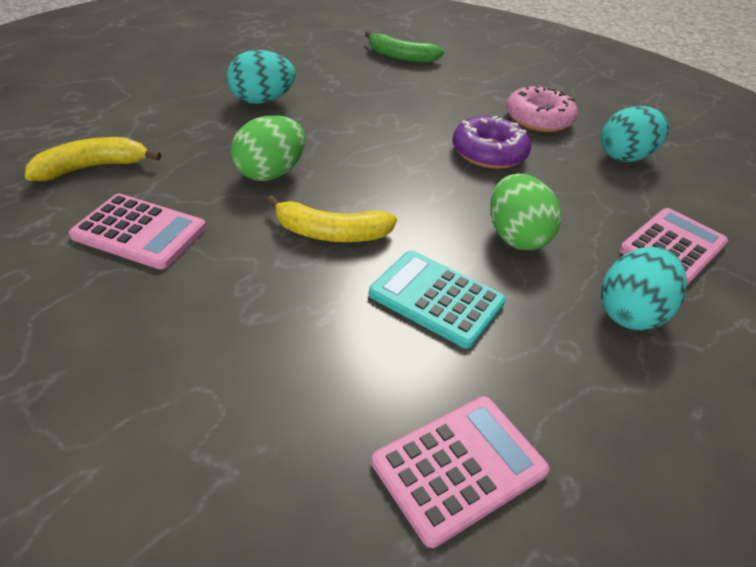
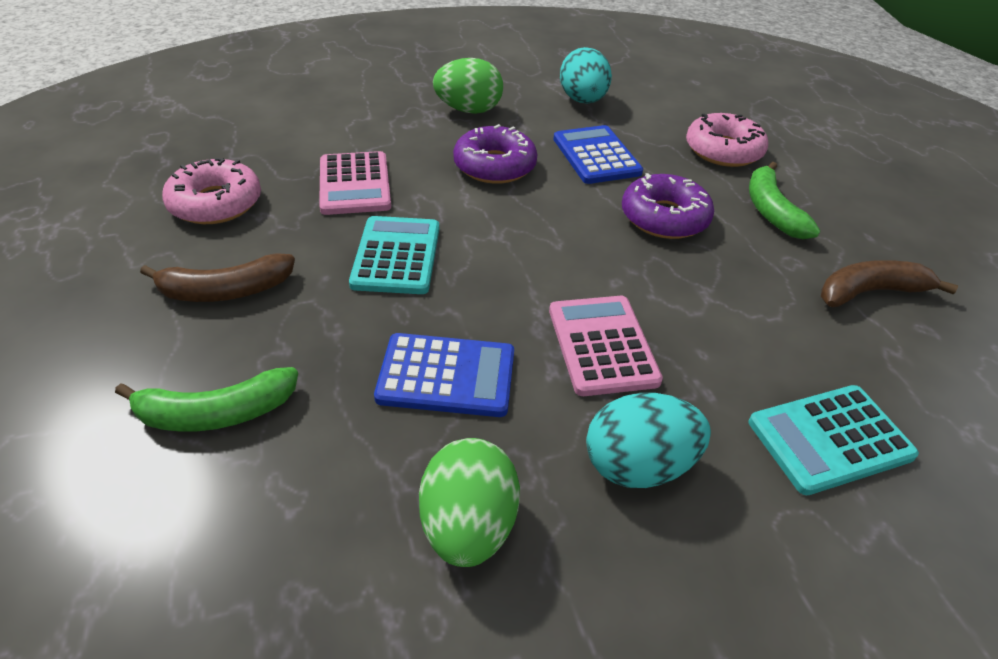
blue calculator: 0 -> 2
brown banana: 0 -> 2
green banana: 1 -> 2
pink calculator: 3 -> 2
pink donut: 1 -> 2
purple donut: 1 -> 2
turquoise calculator: 1 -> 2
turquoise egg: 3 -> 2
yellow banana: 2 -> 0

